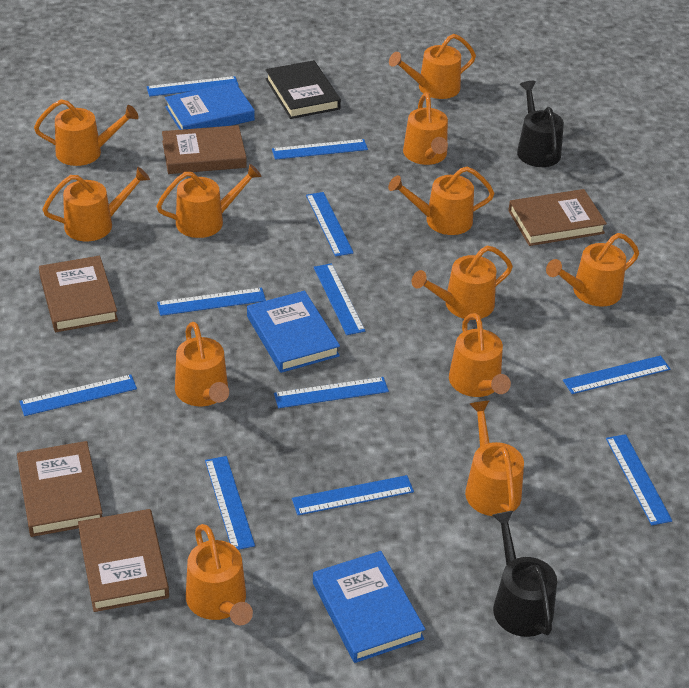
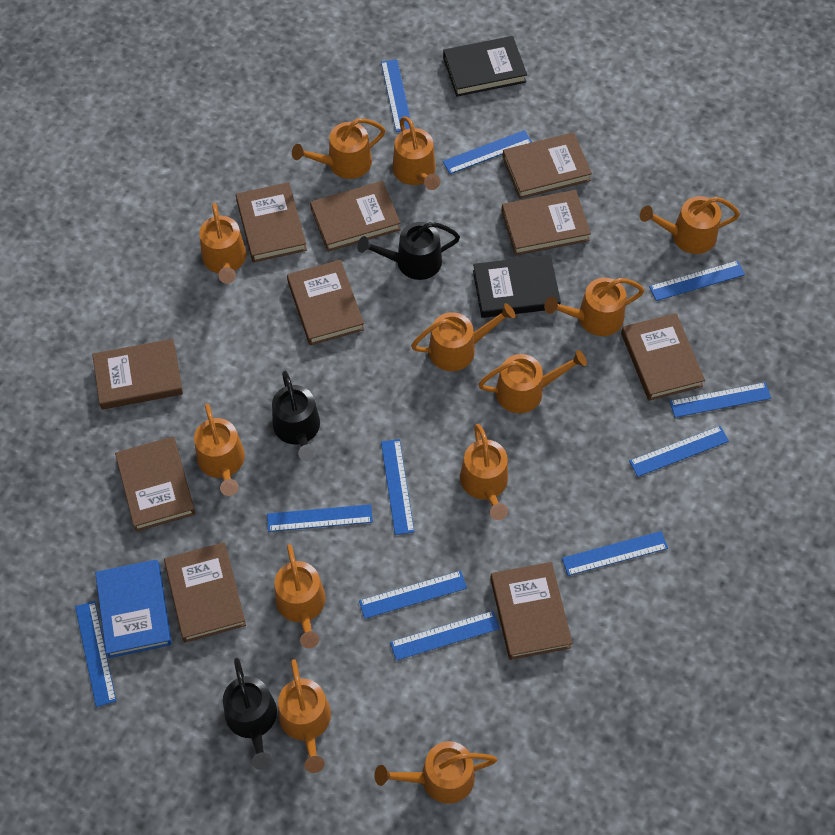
black book: 1 -> 2
black watering can: 2 -> 3
blue book: 3 -> 1
brown book: 5 -> 10

